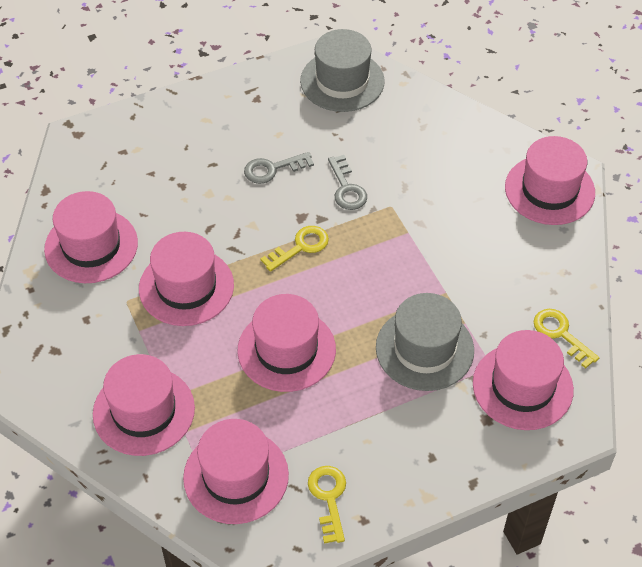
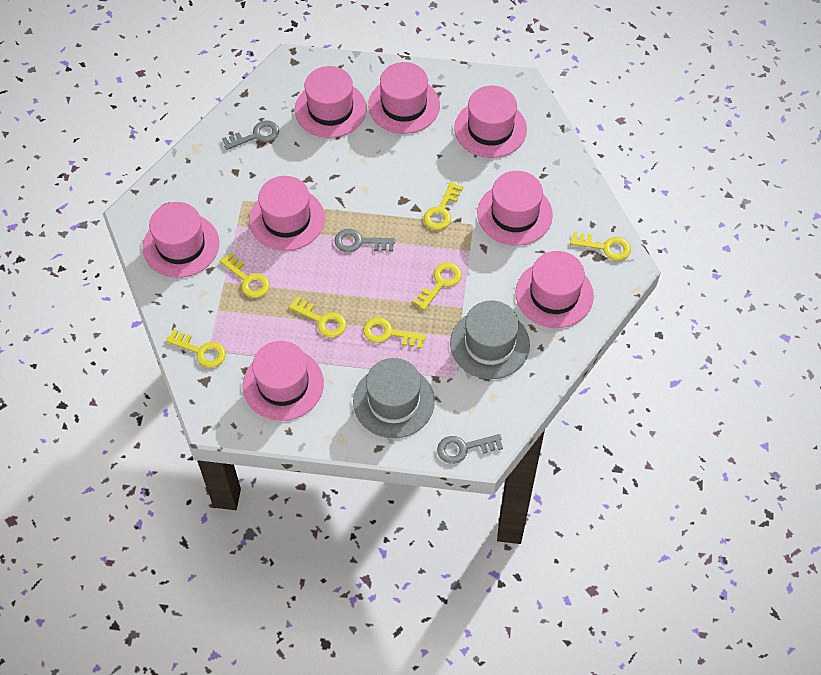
grey key: 2 -> 3
pink hat: 7 -> 8
yellow key: 3 -> 7

